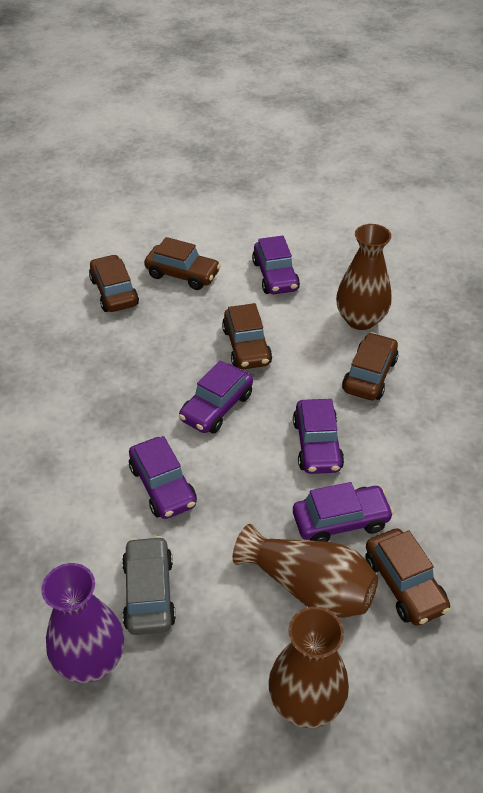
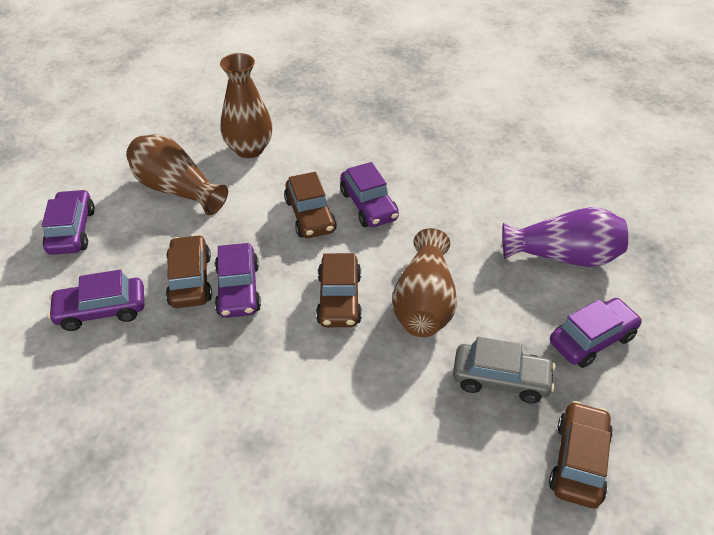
brown car: 5 -> 4

